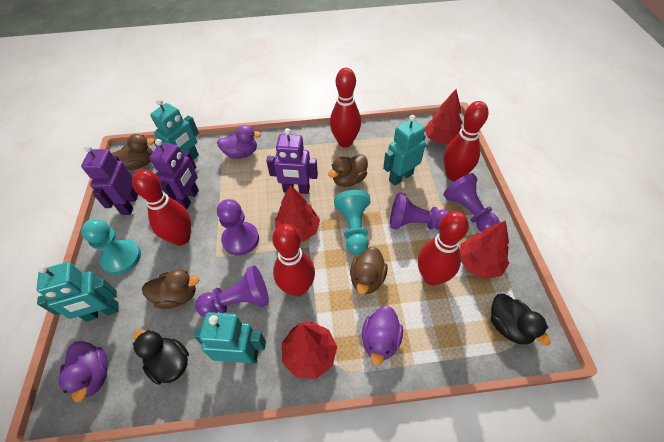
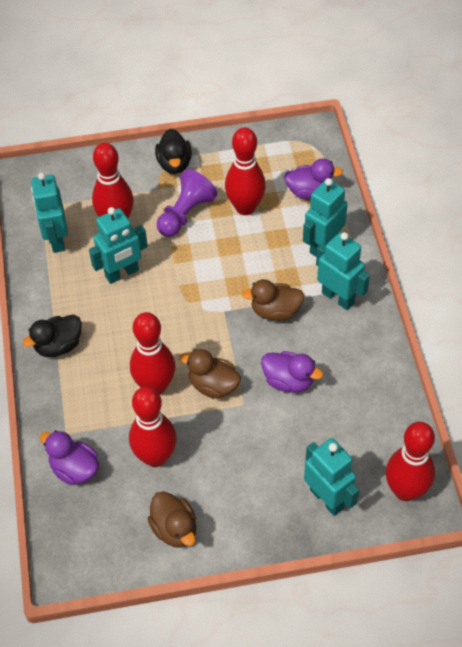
brown duck: 4 -> 3
purple pawn: 4 -> 1
purple robot: 3 -> 0
red tree: 4 -> 0
turquoise pawn: 2 -> 0
turquoise robot: 4 -> 5

